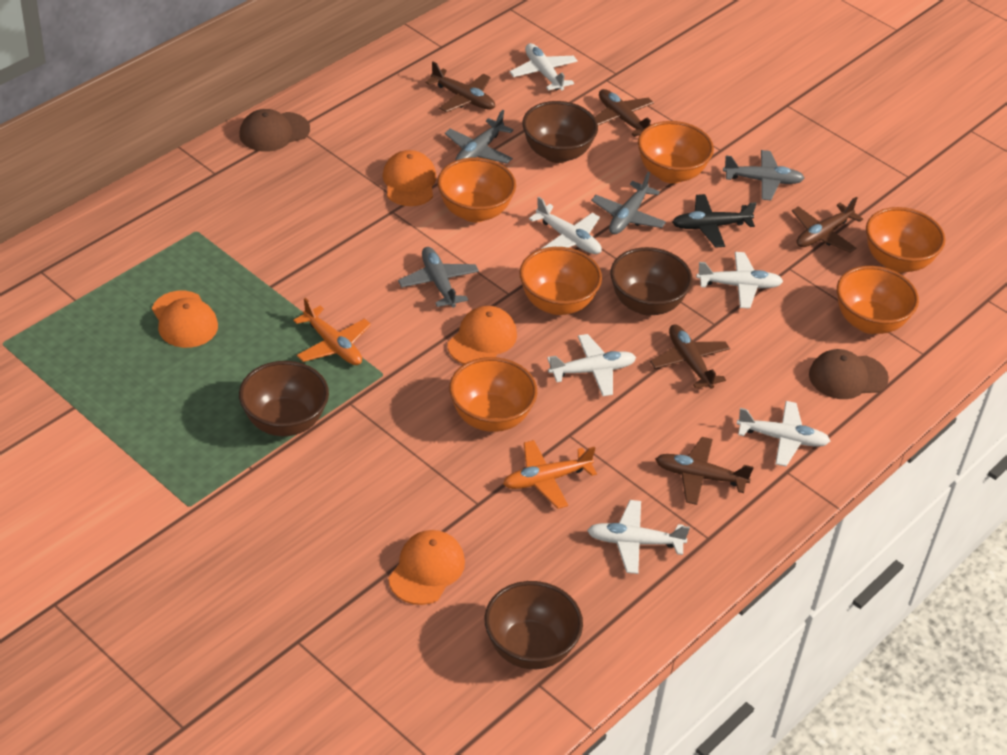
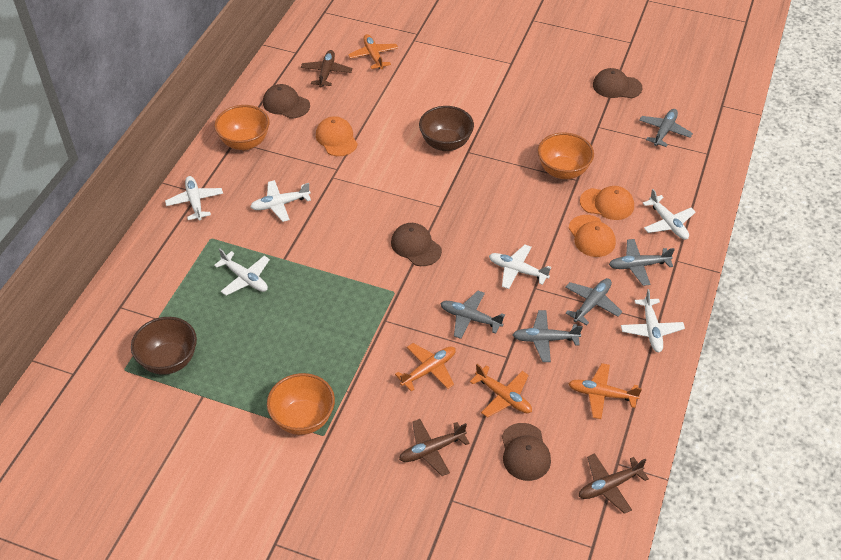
black plane: 1 -> 0
brown bowl: 4 -> 2
brown cap: 2 -> 4
brown plane: 5 -> 3
grey plane: 4 -> 5
orange bowl: 6 -> 3
orange cap: 4 -> 3
orange plane: 2 -> 4

